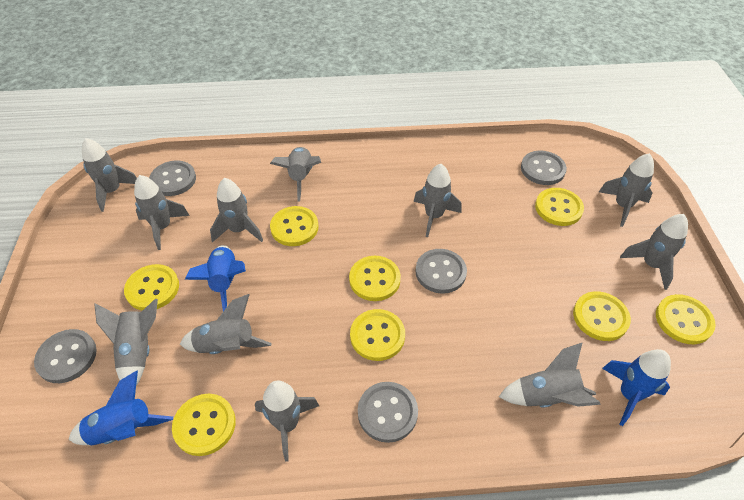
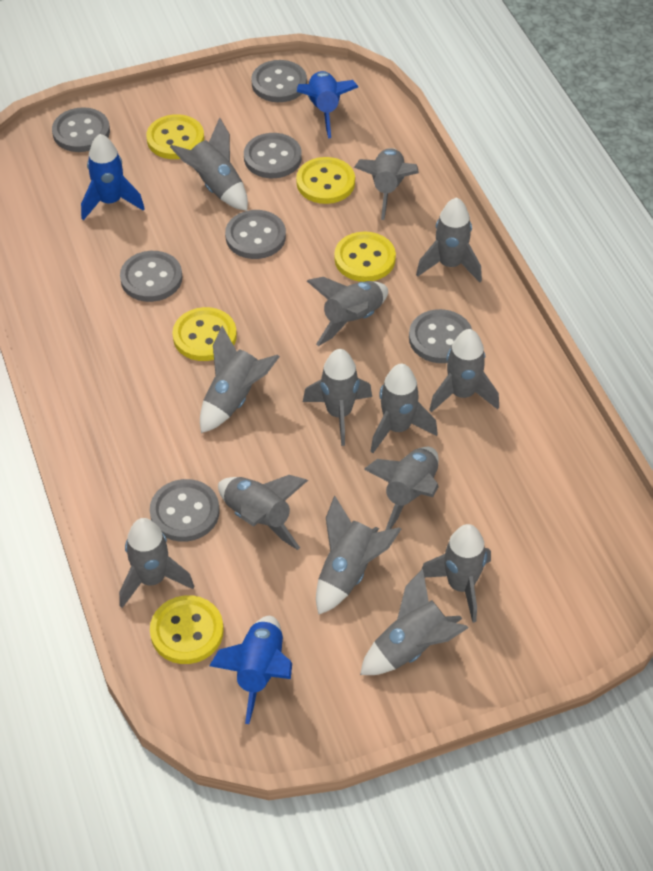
grey button: 5 -> 7
grey rocket: 11 -> 14
yellow button: 8 -> 5

